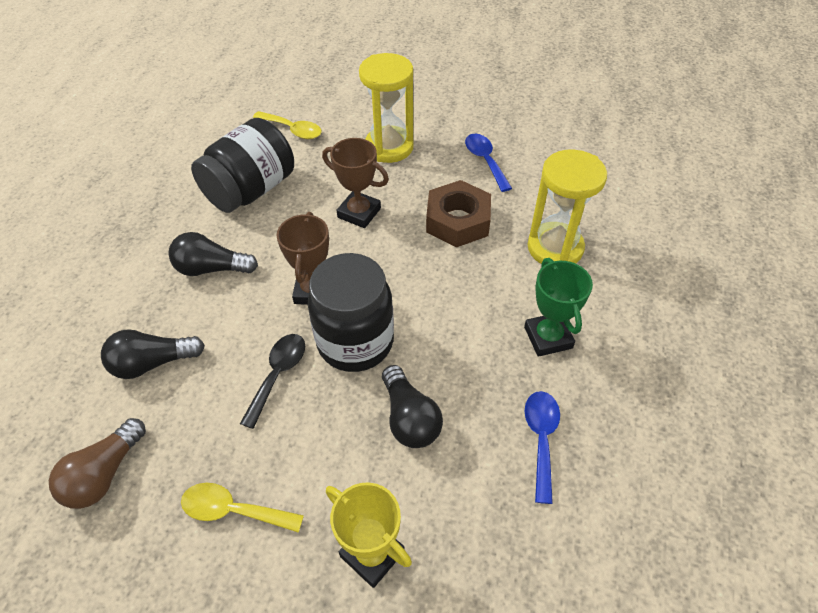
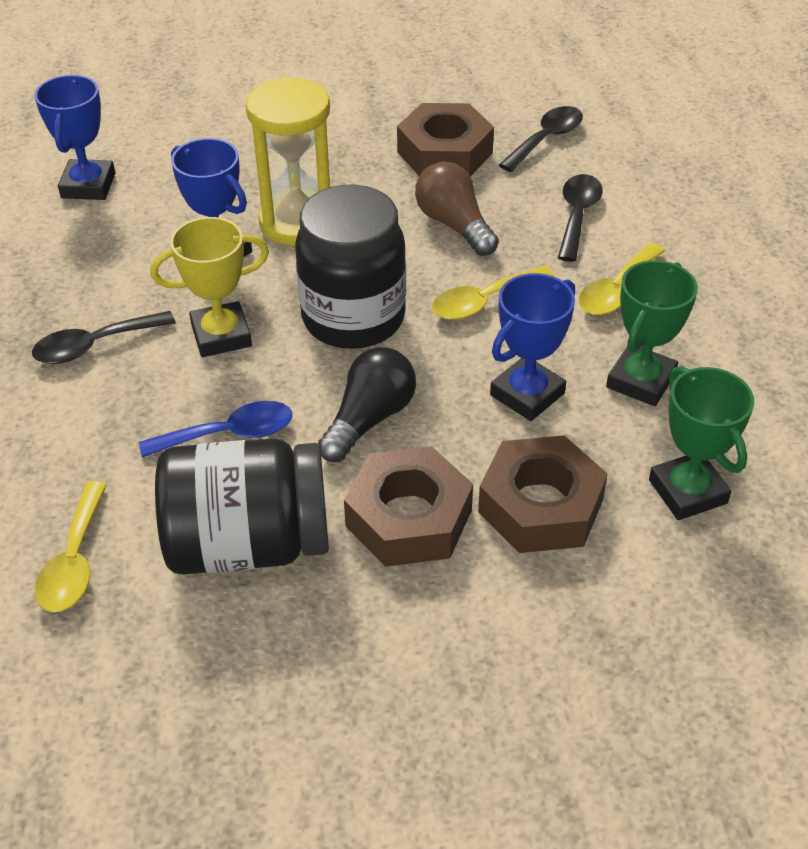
black light bulb: 3 -> 1
black spoon: 1 -> 3
blue spoon: 2 -> 1
blue trophy: 0 -> 3
brown nut: 1 -> 3
brown trophy: 2 -> 0
green trophy: 1 -> 2
yellow hourglass: 2 -> 1
yellow spoon: 2 -> 3

